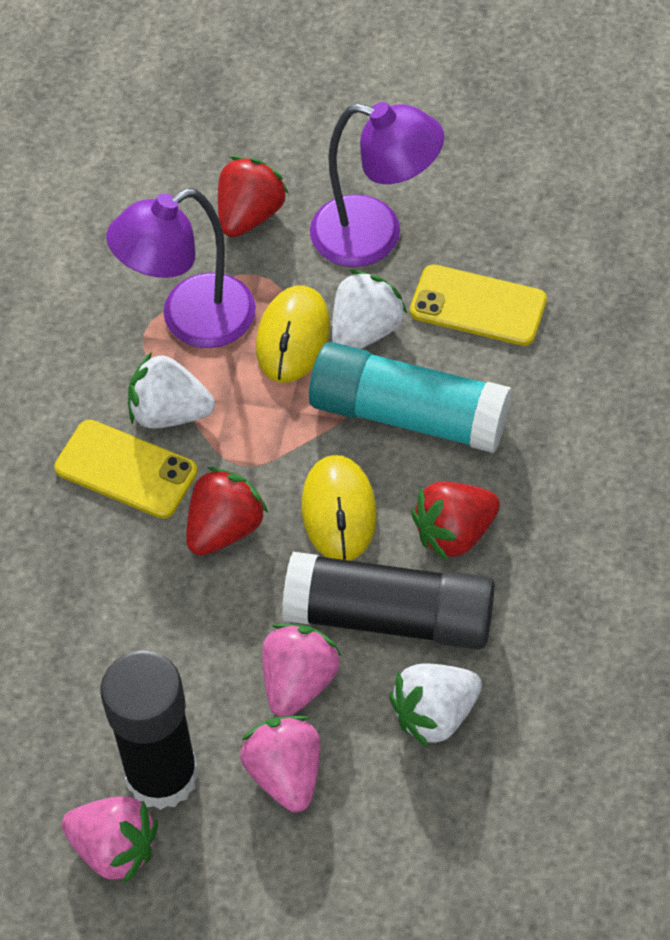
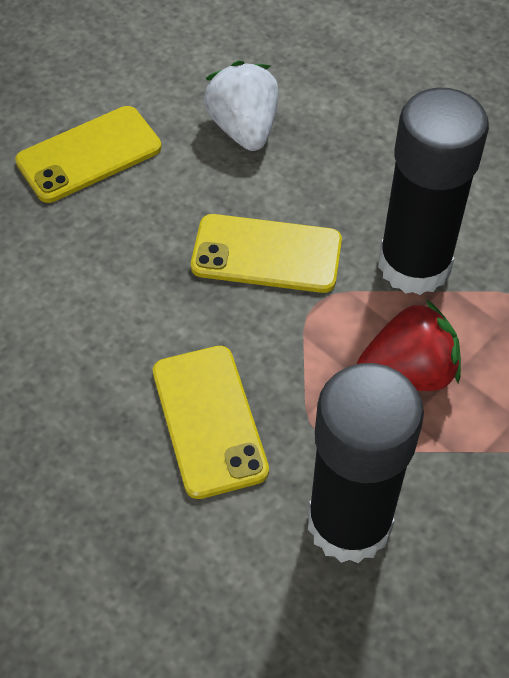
pink strawberry: 3 -> 0
purple lamp: 2 -> 0
red strawberry: 3 -> 1
turquoise glue stick: 1 -> 0
white strawberry: 3 -> 1
yellow mouse: 2 -> 0
yellow phone: 2 -> 3

